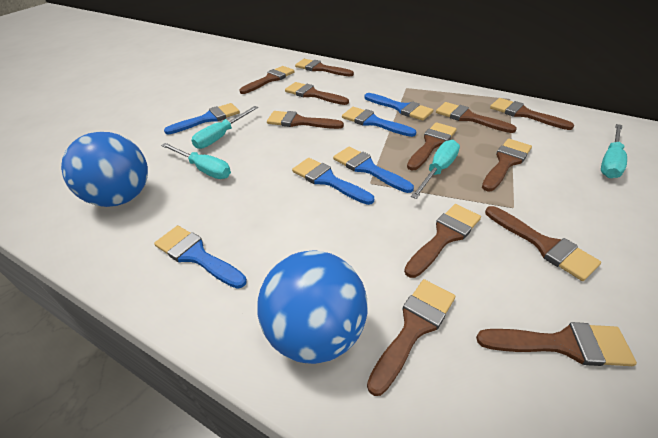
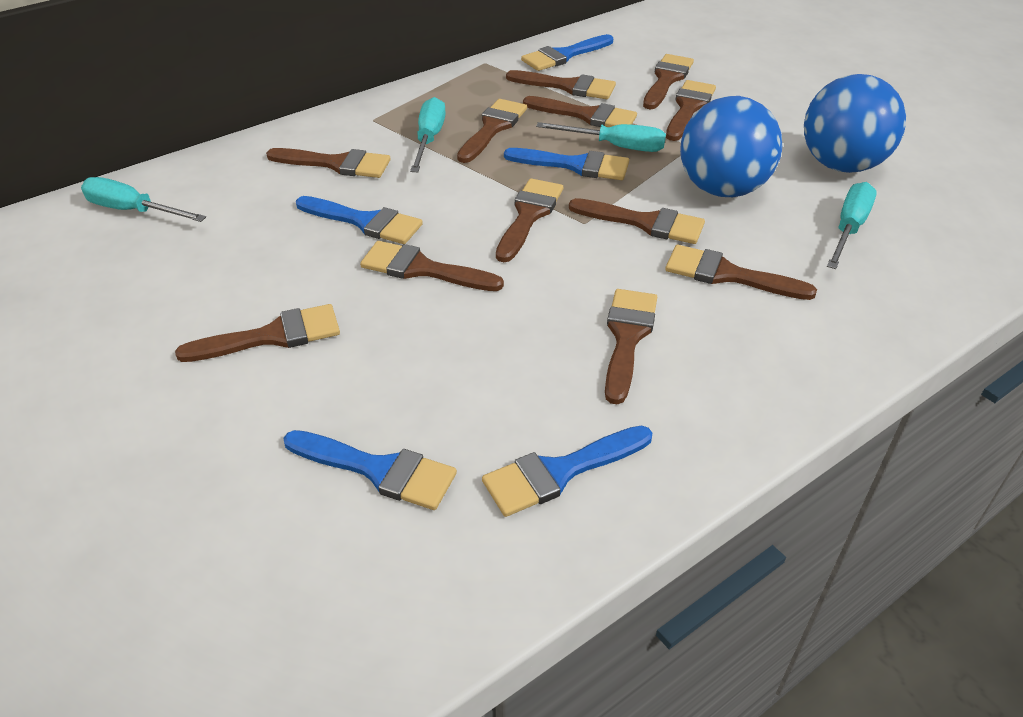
blue brush: 6 -> 5

